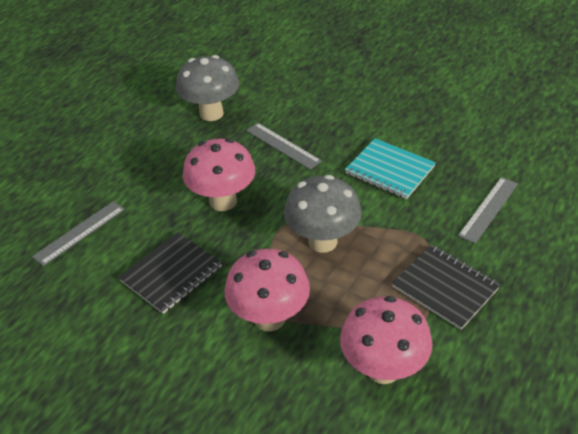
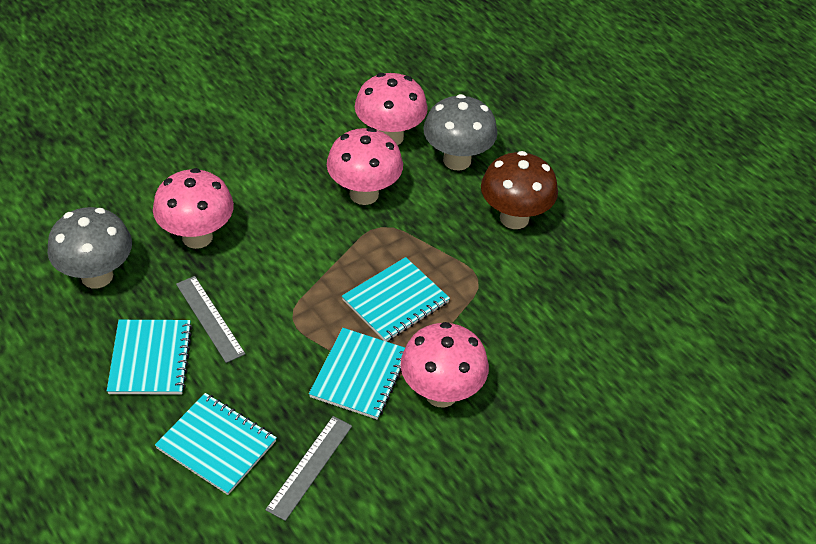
black notebook: 2 -> 0
brown mushroom: 0 -> 1
grey ruler: 3 -> 2
pink mushroom: 3 -> 4
turquoise notebook: 1 -> 4

